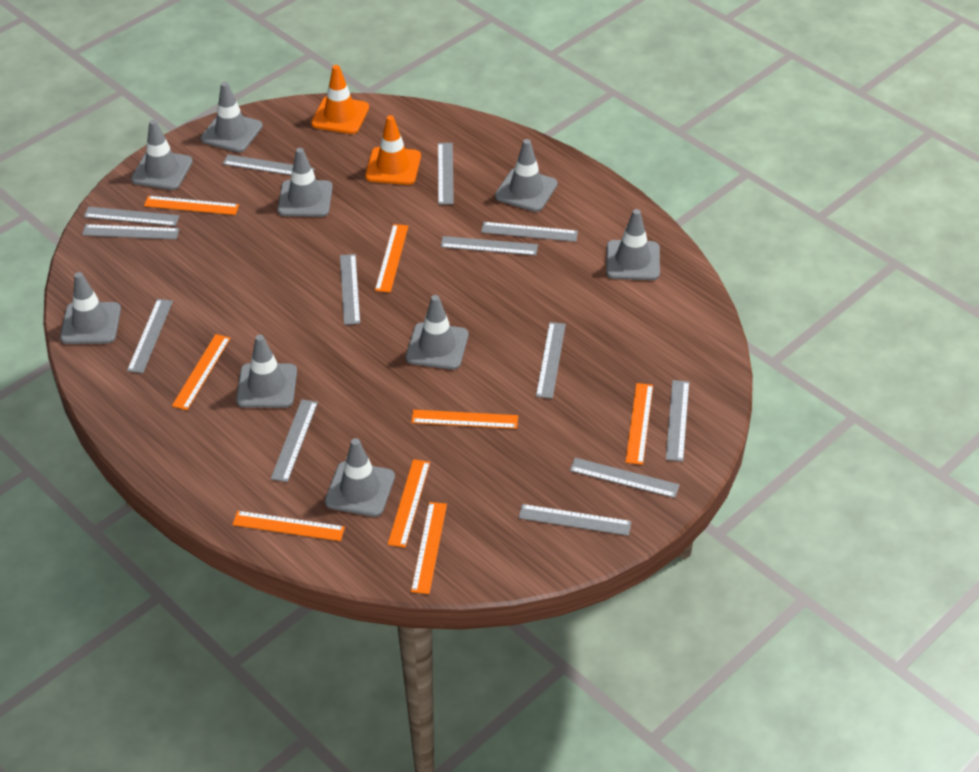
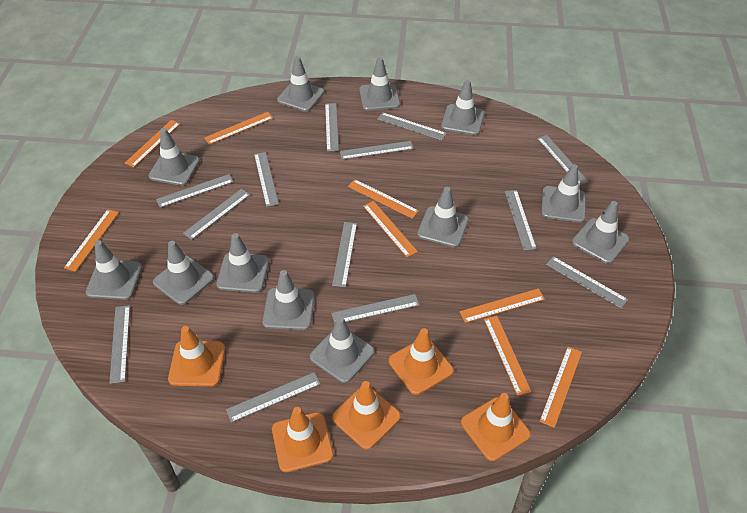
grey traffic cone: 9 -> 12
orange traffic cone: 2 -> 5

